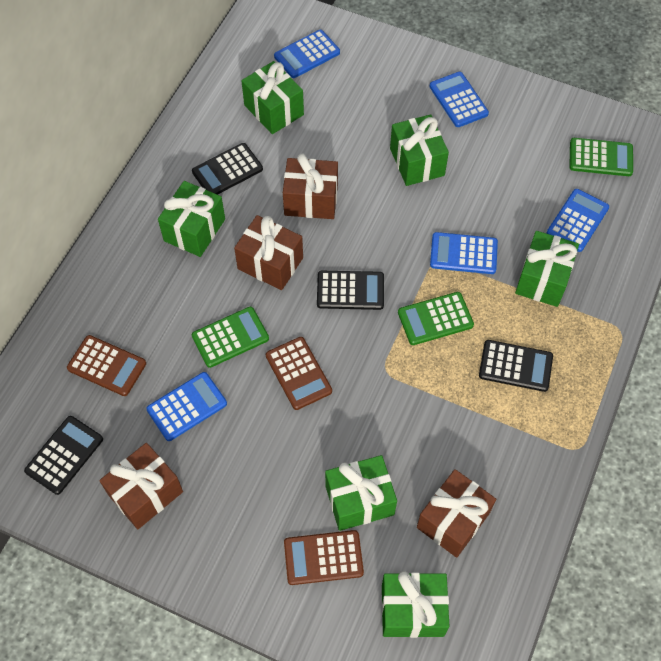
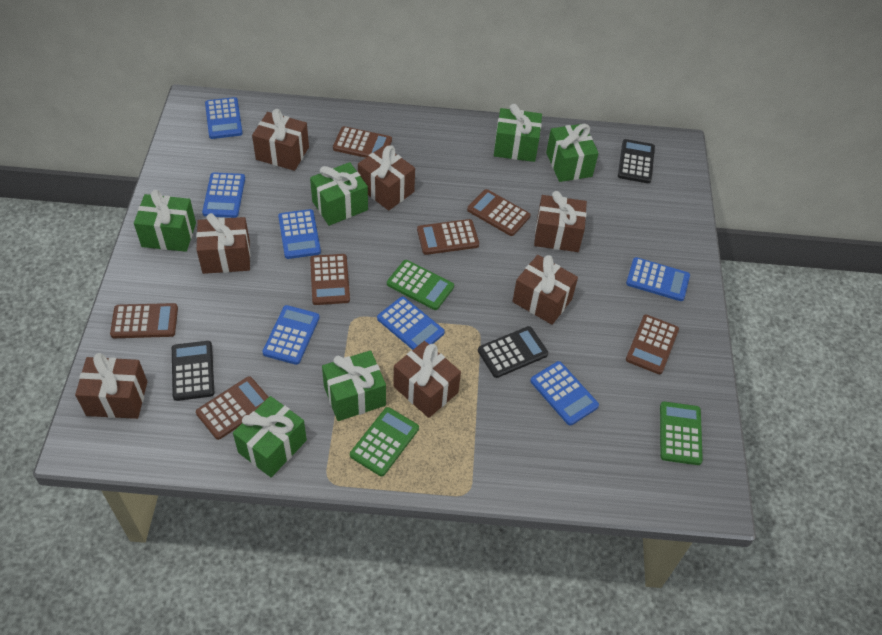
black calculator: 4 -> 3
blue calculator: 5 -> 7
brown calculator: 3 -> 7
brown gift: 4 -> 7

